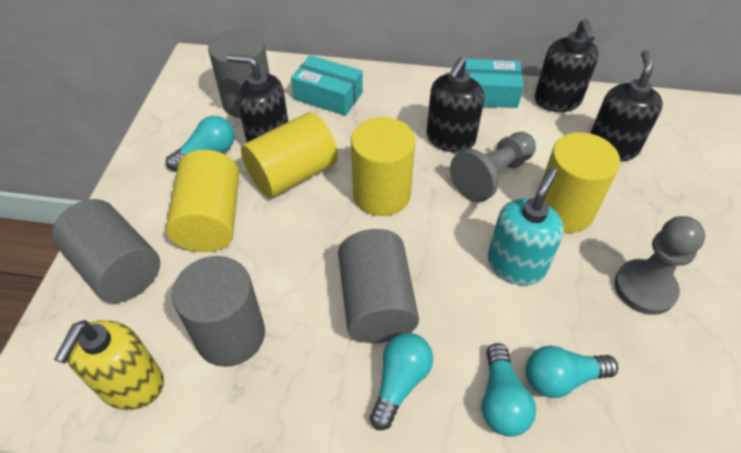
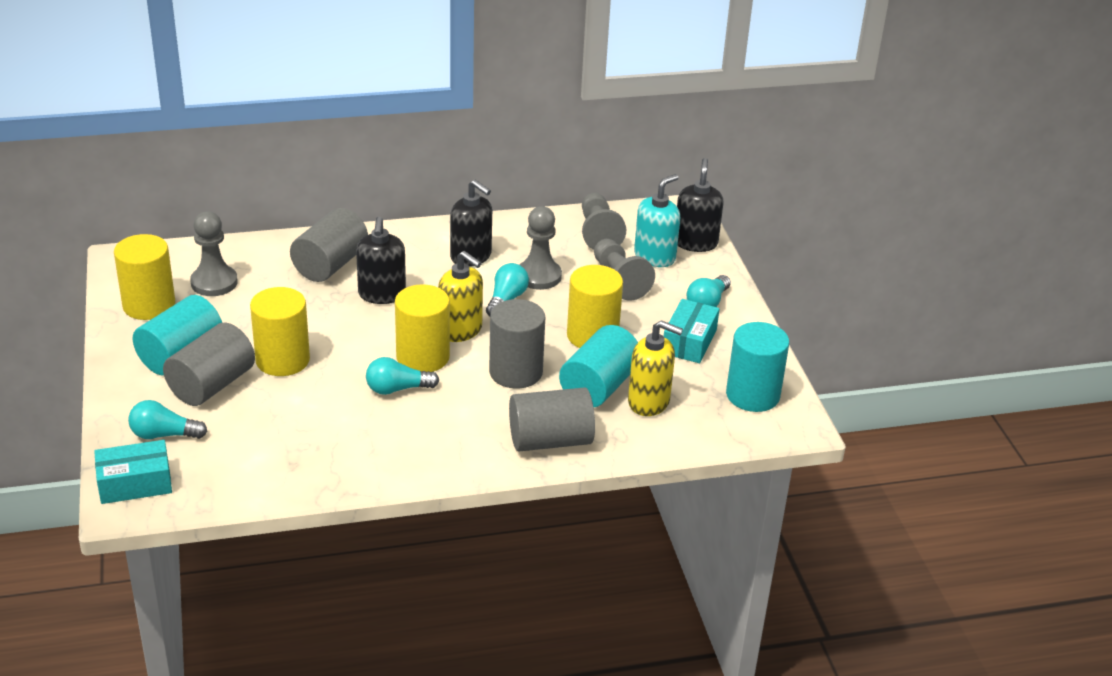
black soap dispenser: 4 -> 3
grey pawn: 2 -> 4
turquoise cylinder: 0 -> 3
yellow soap dispenser: 1 -> 2

